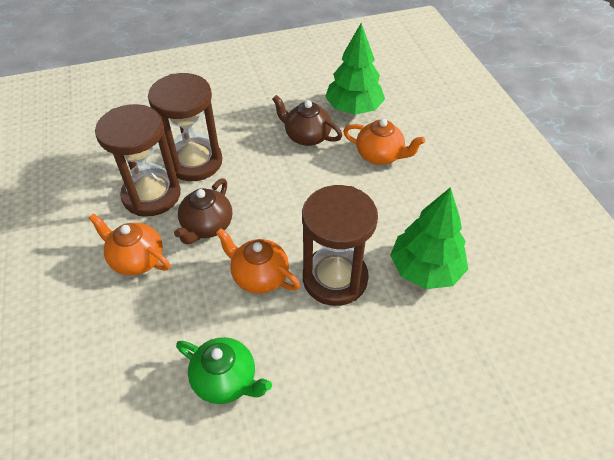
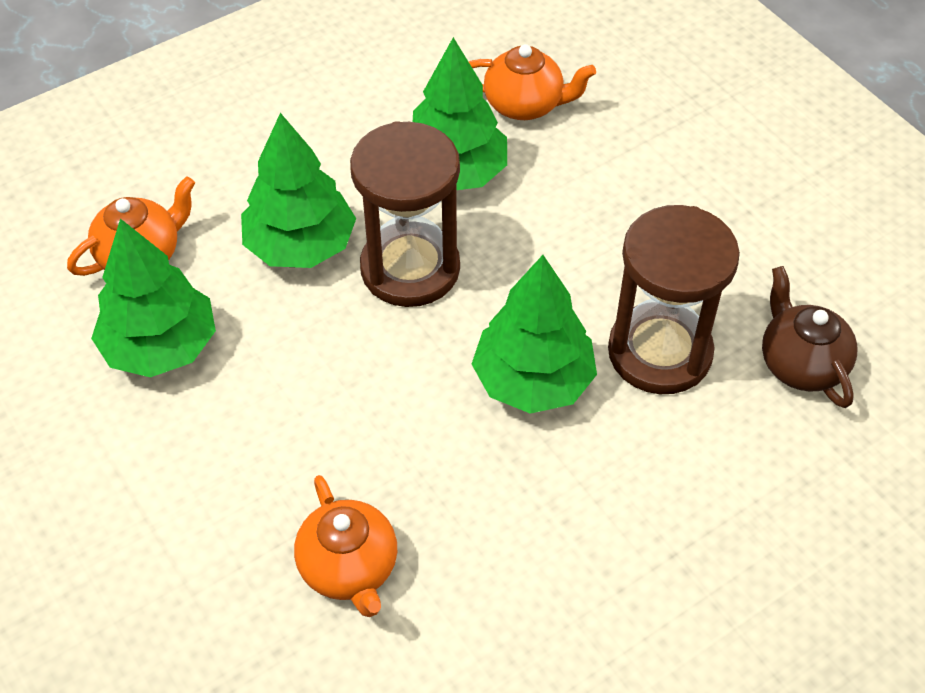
brown hourglass: 3 -> 2
brown teapot: 2 -> 1
green teapot: 1 -> 0
green tree: 2 -> 4

